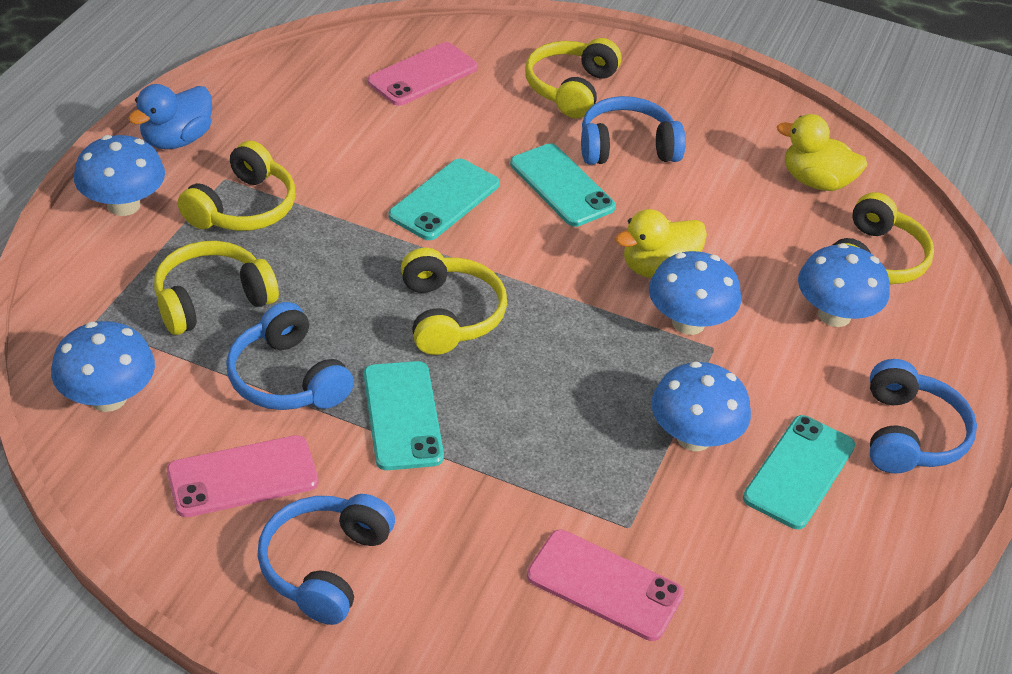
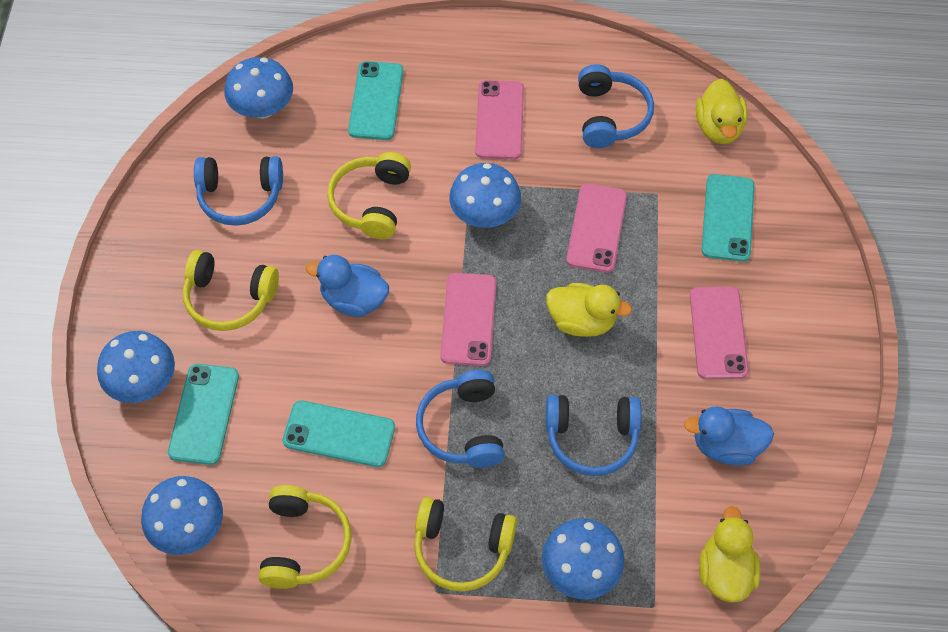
blue duck: 1 -> 2
pink phone: 3 -> 4
yellow duck: 2 -> 3
yellow headphones: 5 -> 4

